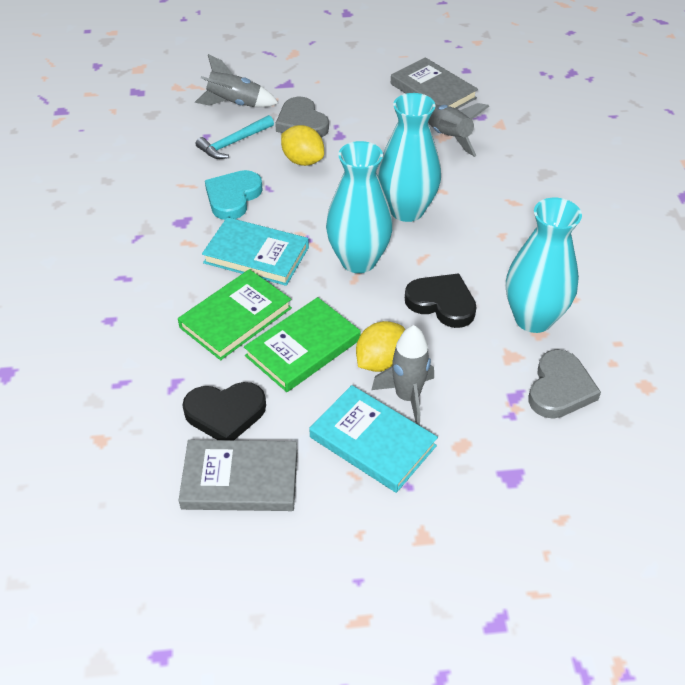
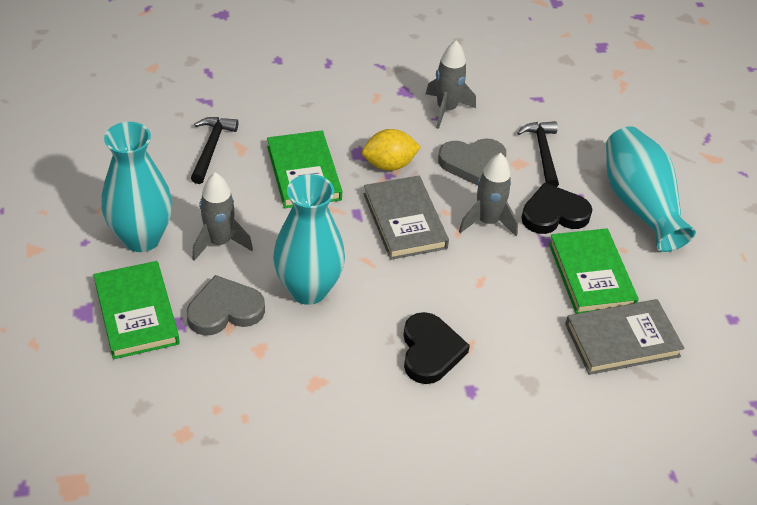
black hammer: 0 -> 2
green book: 2 -> 3
turquoise book: 2 -> 0
turquoise hammer: 1 -> 0
turquoise heart: 1 -> 0
yellow lemon: 2 -> 1

